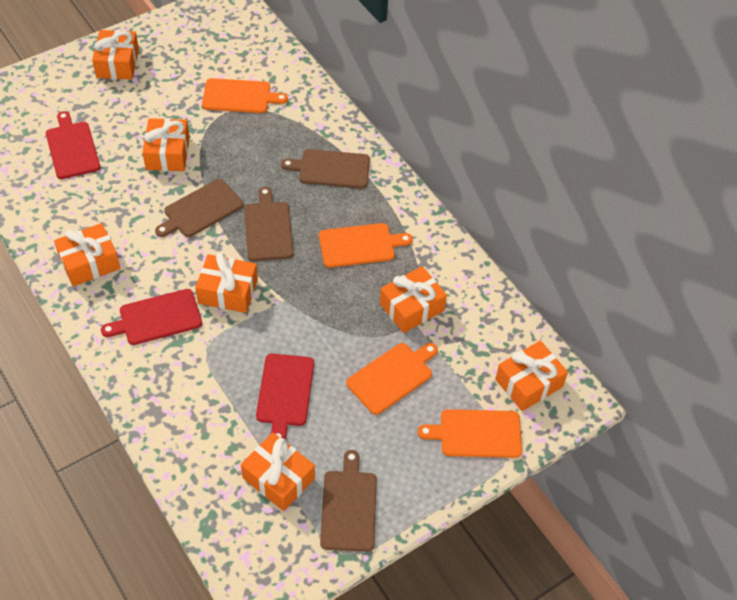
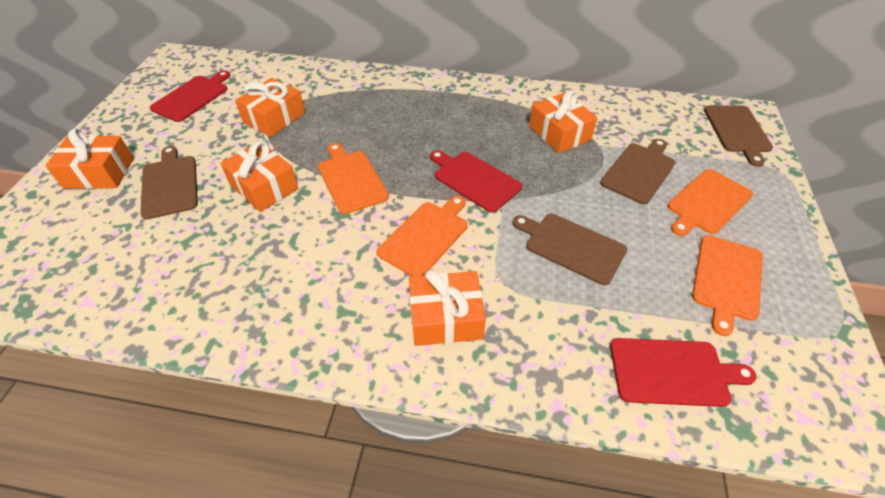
orange gift: 7 -> 5

